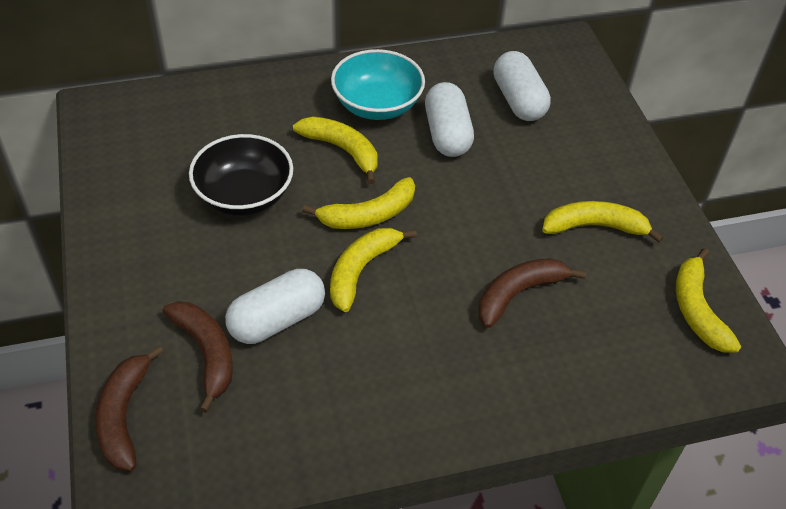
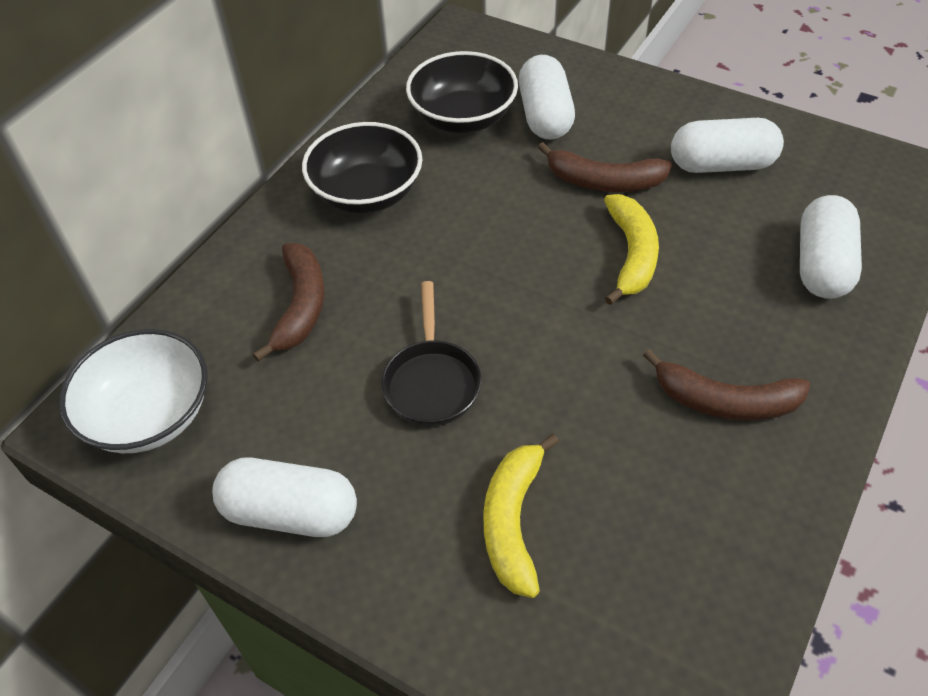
black bowl: 1 -> 2
black pan: 0 -> 1
turquoise bowl: 1 -> 0
white bowl: 0 -> 1
white capsule: 3 -> 4
yellow banana: 5 -> 2

